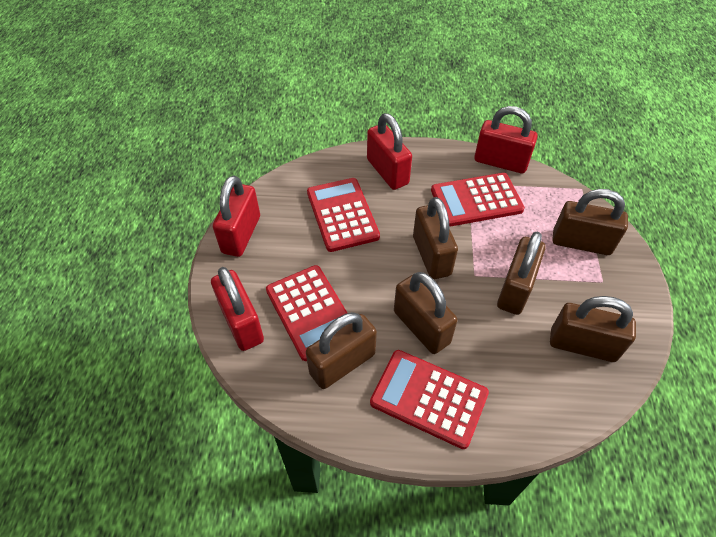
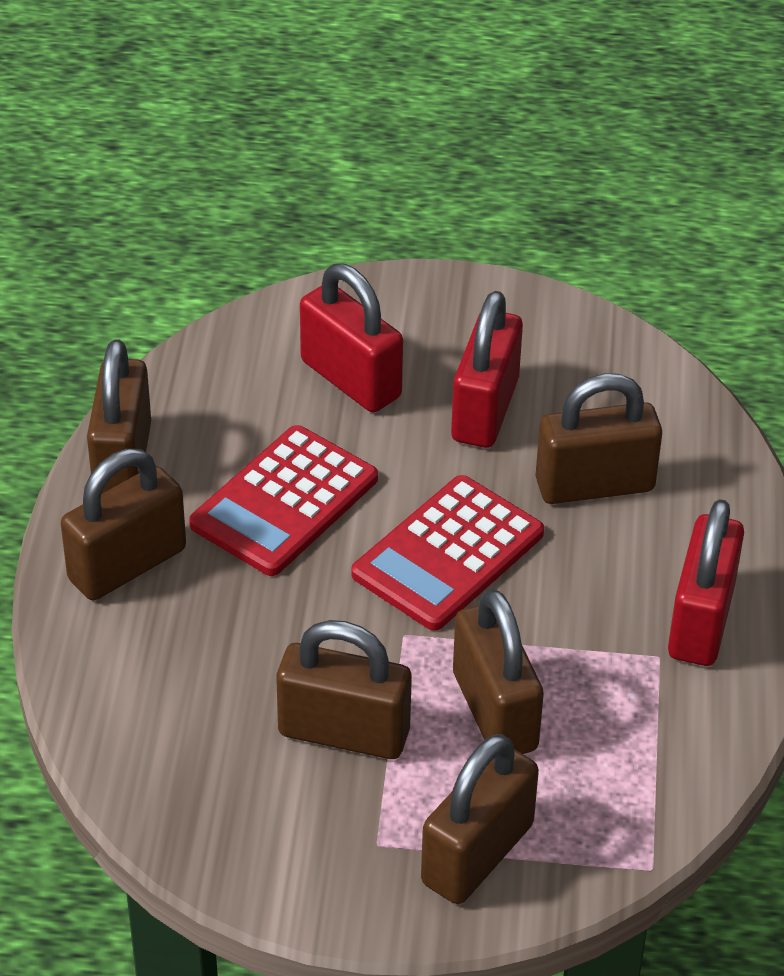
red calculator: 4 -> 2
red padlock: 4 -> 3

